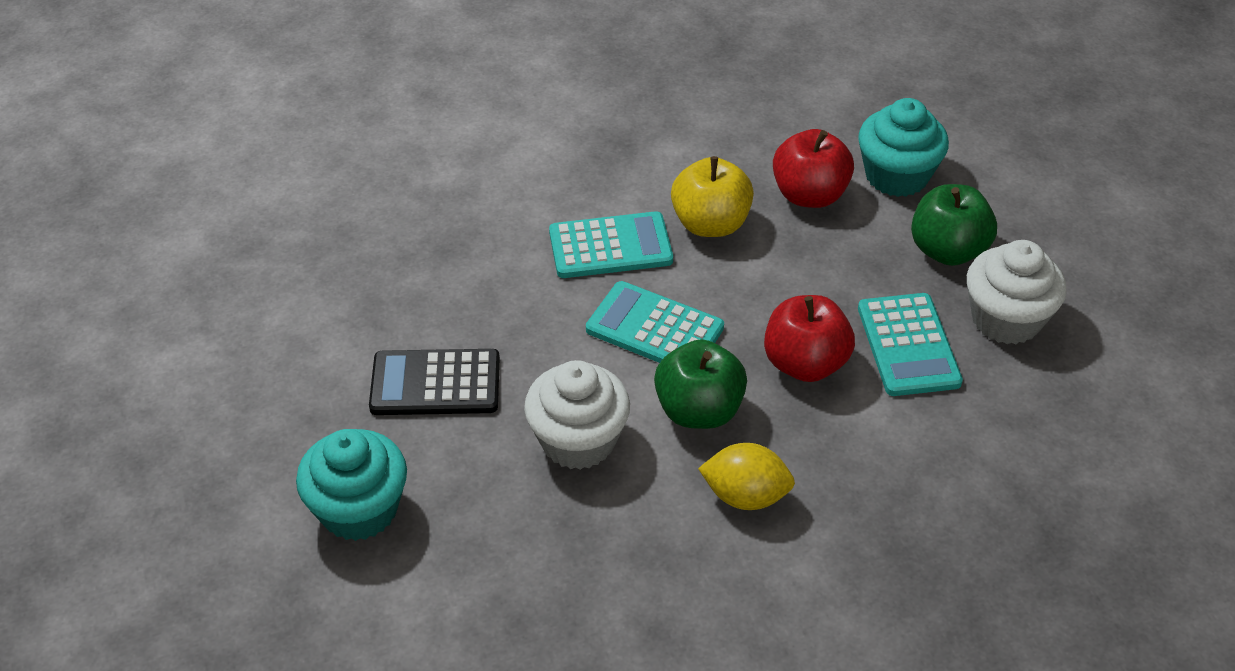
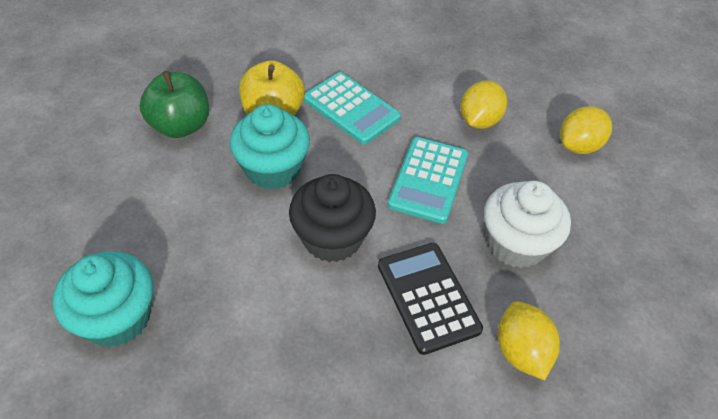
black cupcake: 0 -> 1
green apple: 2 -> 1
red apple: 2 -> 0
turquoise calculator: 3 -> 2
white cupcake: 2 -> 1
yellow lemon: 1 -> 3

